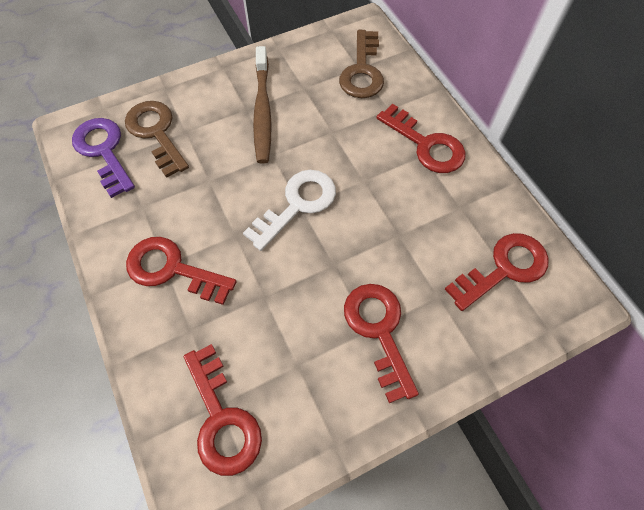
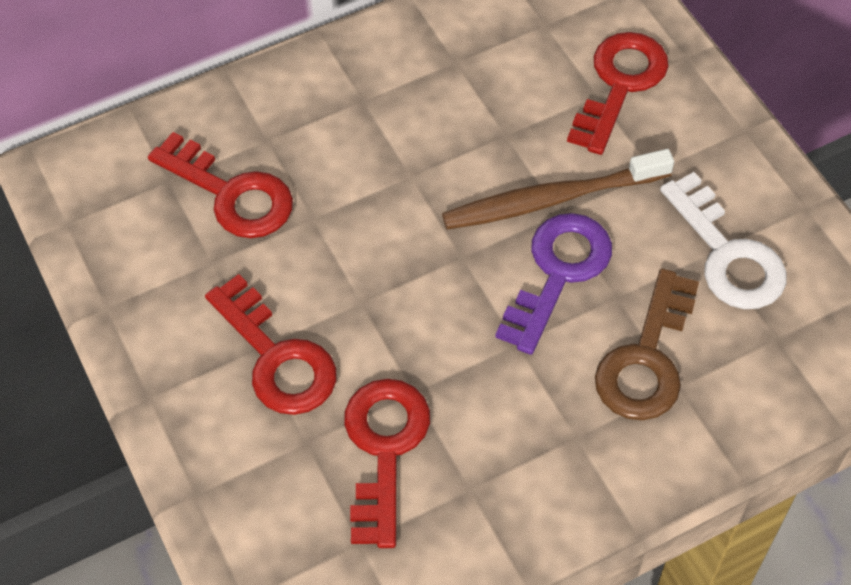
brown key: 2 -> 1
red key: 5 -> 4

